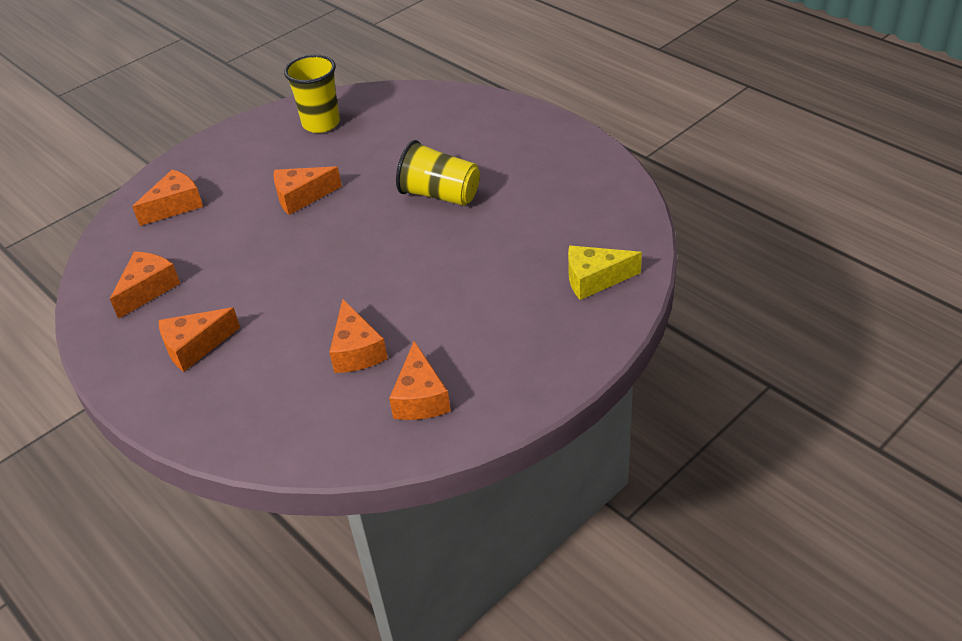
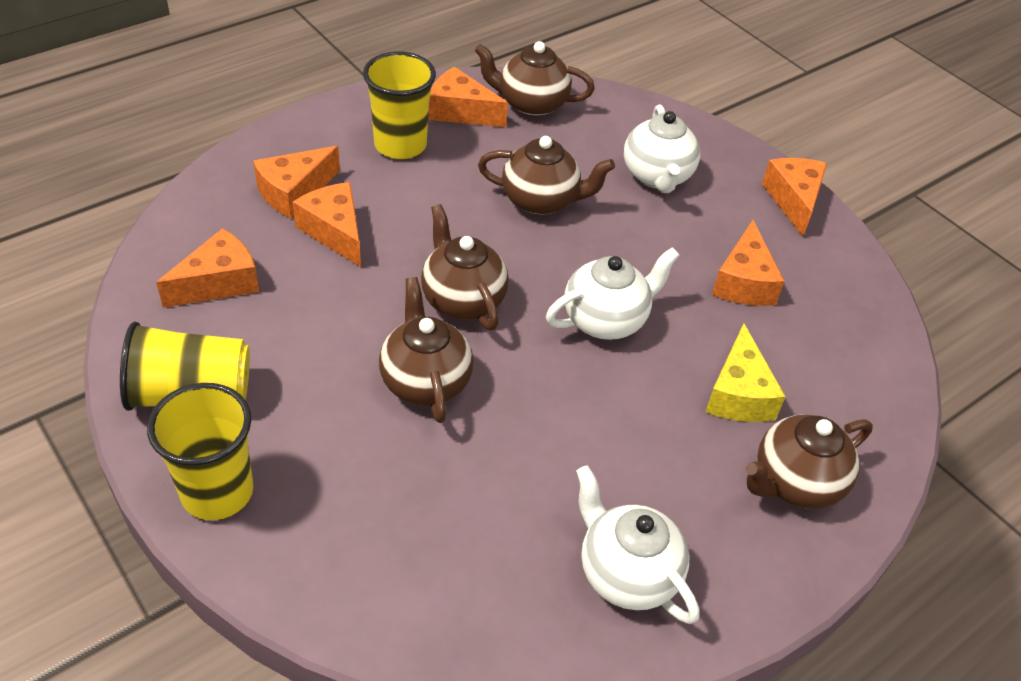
brown teapot: 0 -> 5
white teapot: 0 -> 3
yellow cup: 2 -> 3

